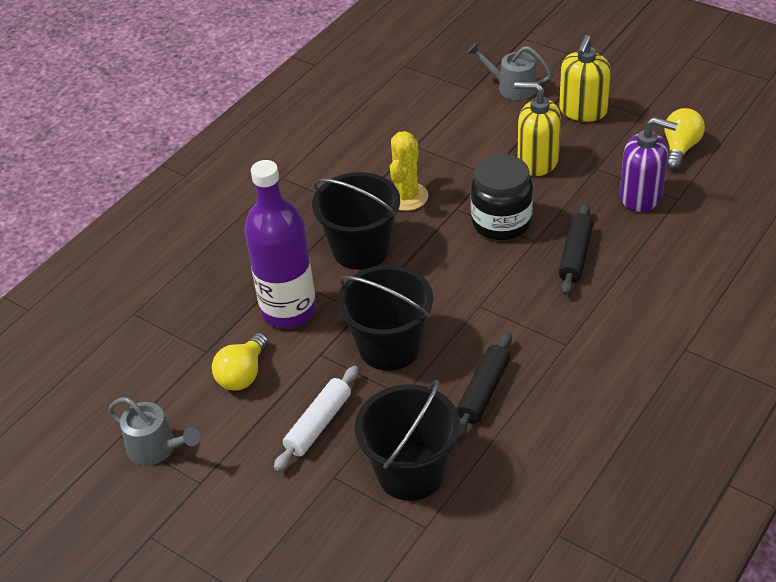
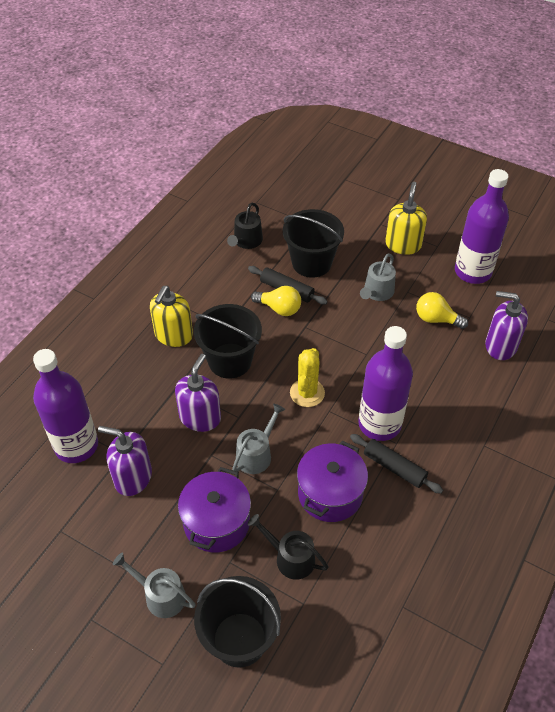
black jar: 1 -> 0
black watering can: 0 -> 2
grey watering can: 2 -> 3
purple bottle: 1 -> 3
purple pot: 0 -> 2
purple soap dispenser: 1 -> 3
white rolling pin: 1 -> 0

